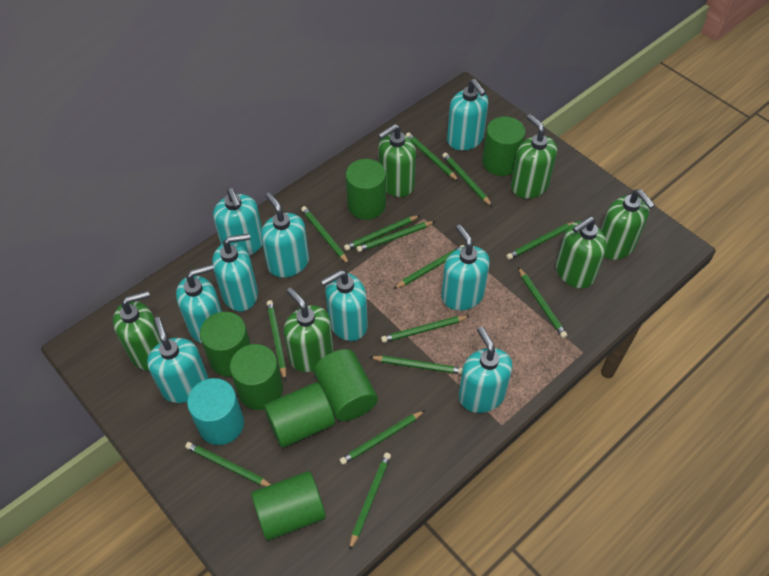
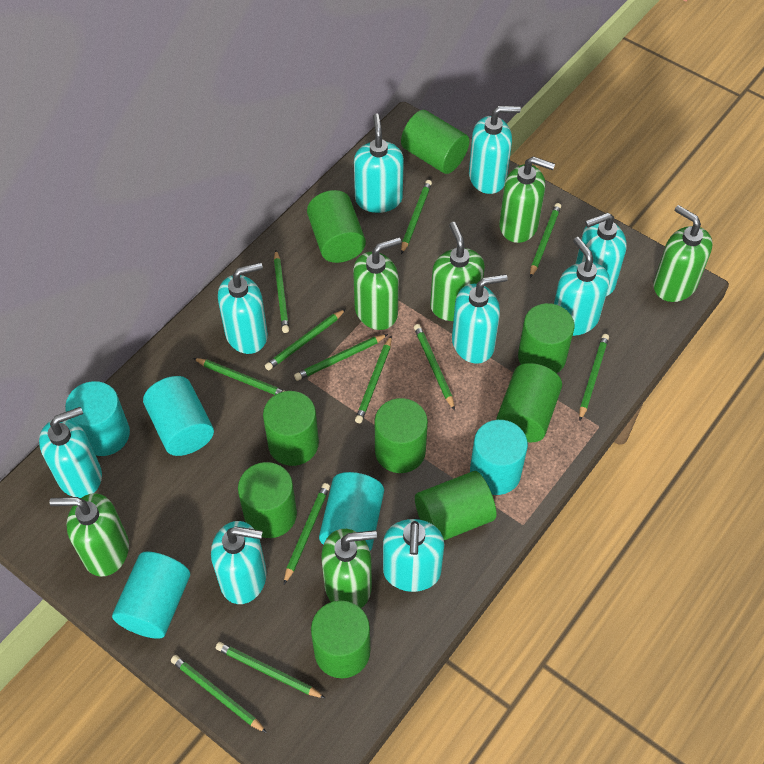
green cylinder: 7 -> 9
green pencil: 14 -> 12
turquoise cylinder: 1 -> 5

